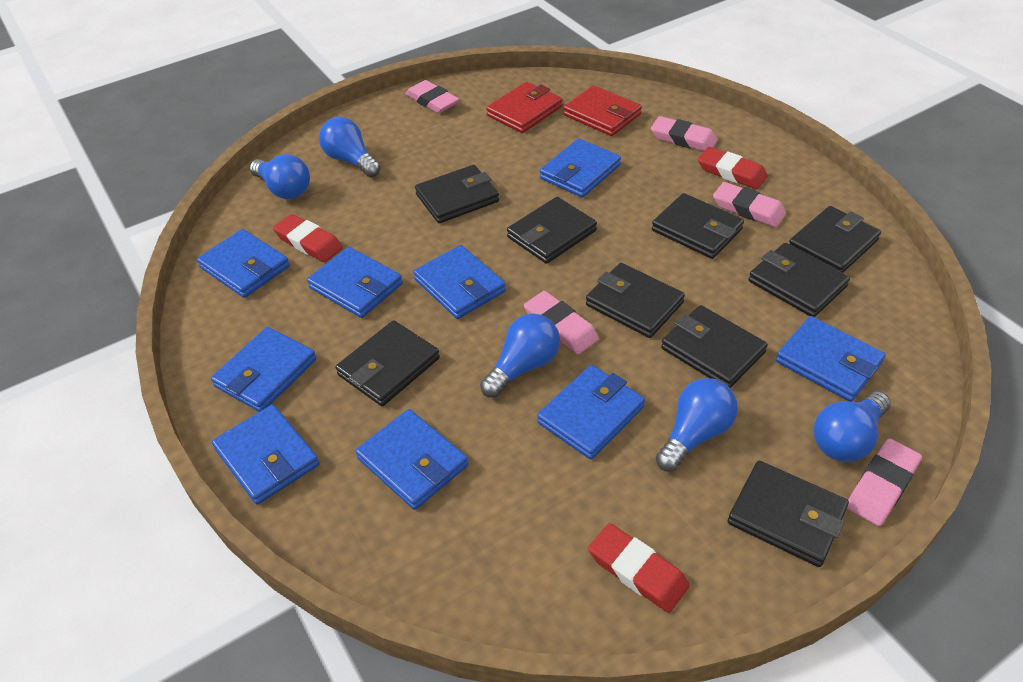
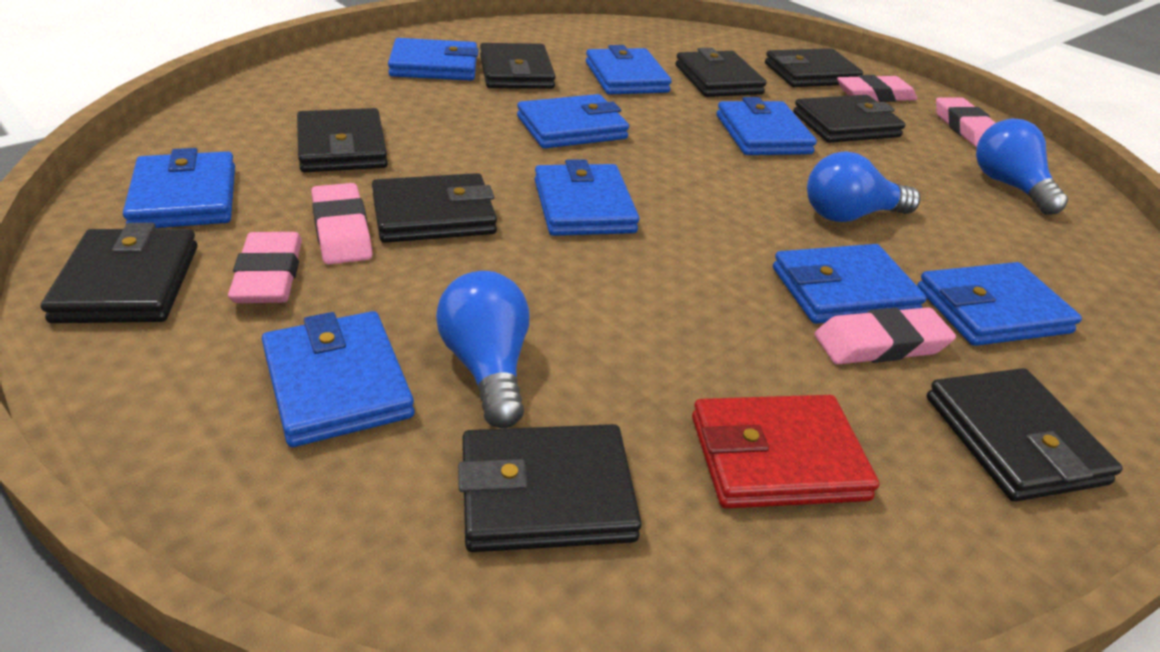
blue light bulb: 5 -> 3
red eraser: 3 -> 0
red wallet: 2 -> 1

